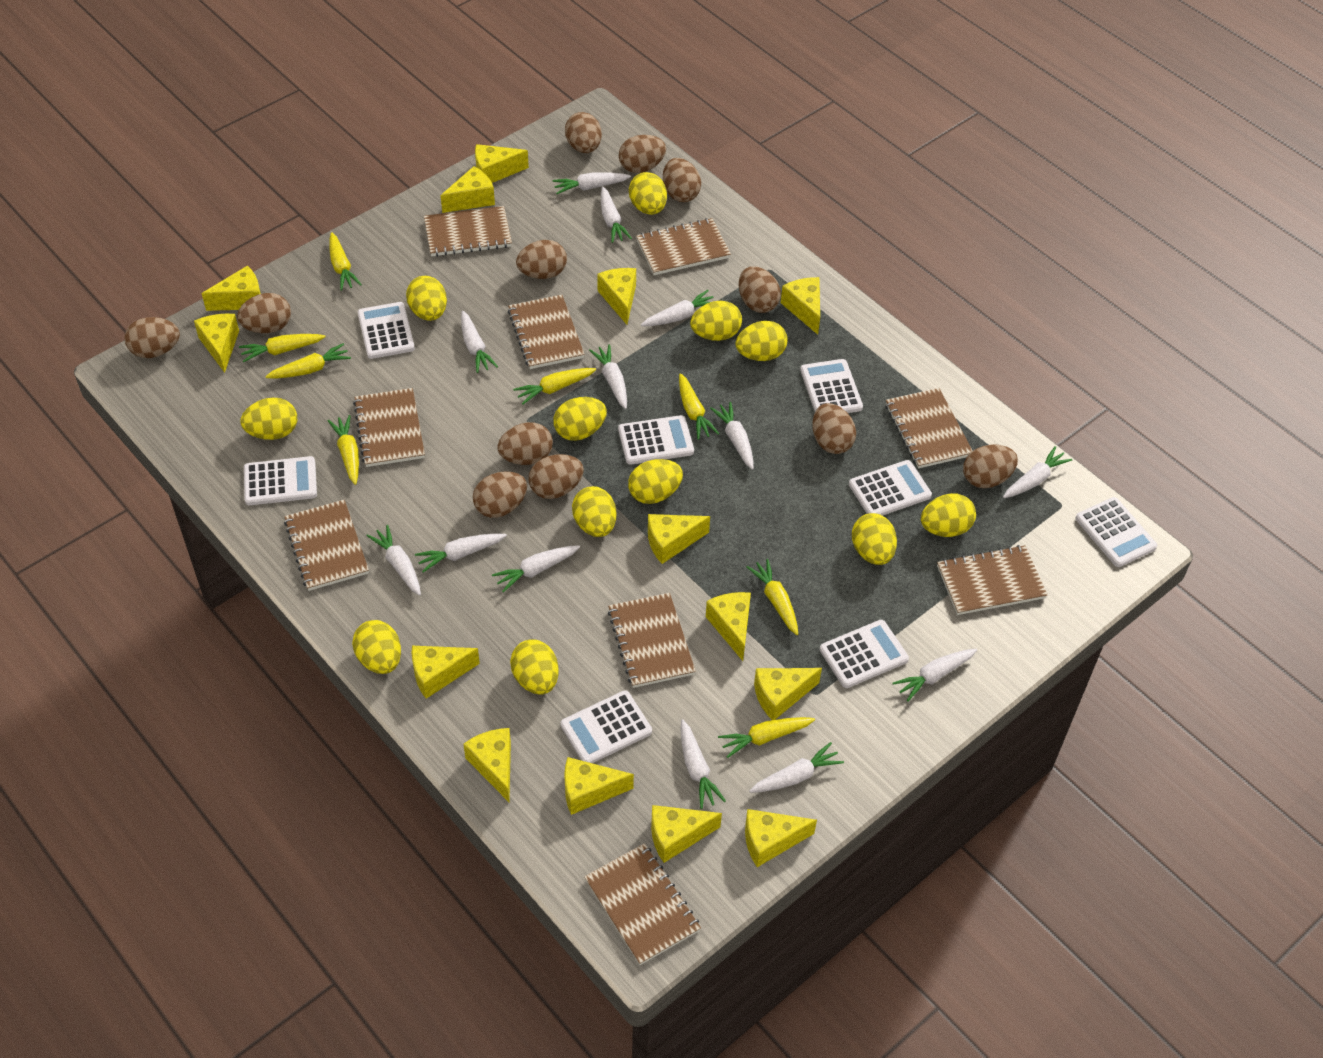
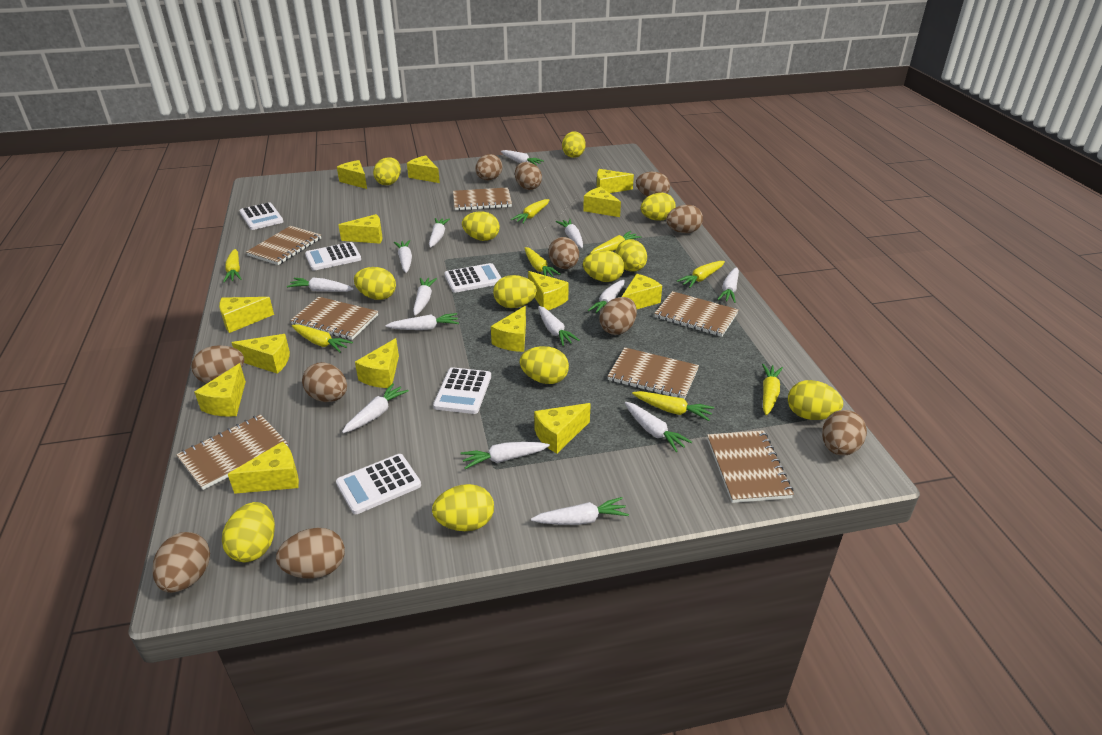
brown egg: 12 -> 11
brown notebook: 9 -> 7
white calculator: 8 -> 5
white carrot: 13 -> 14

